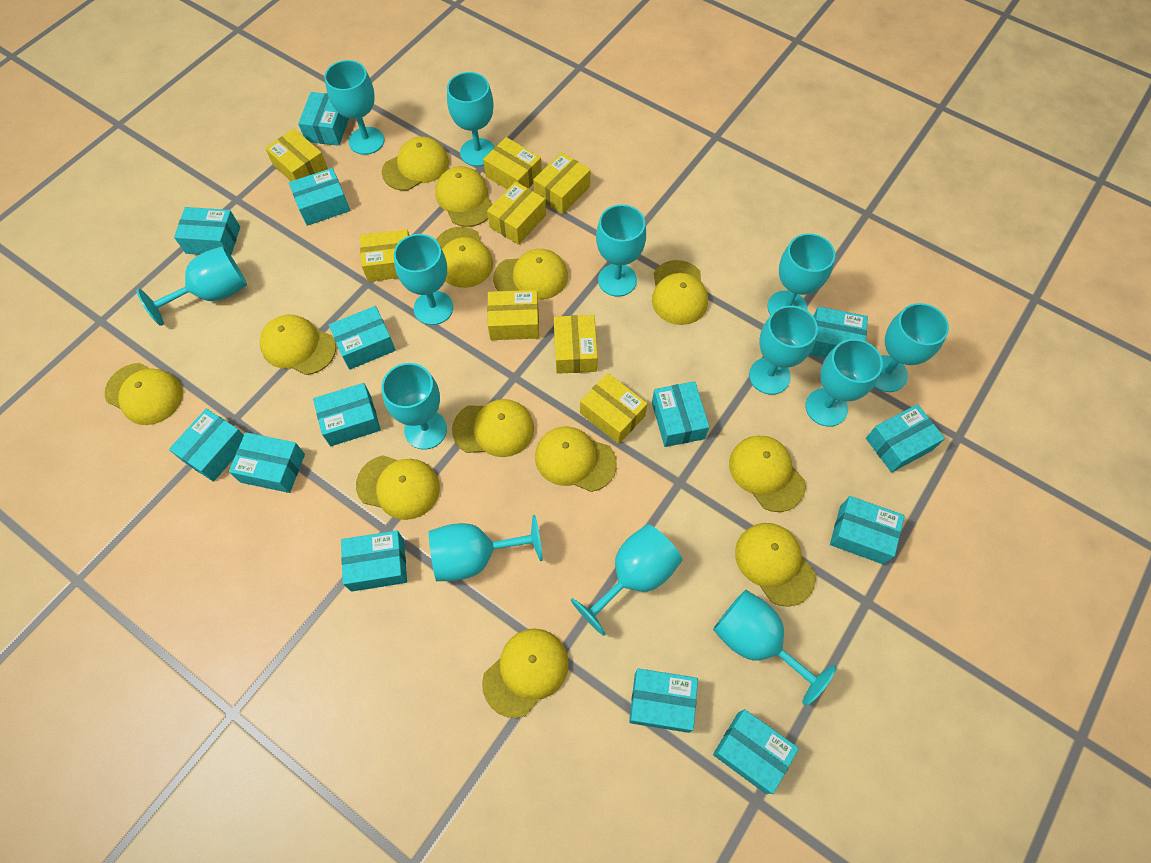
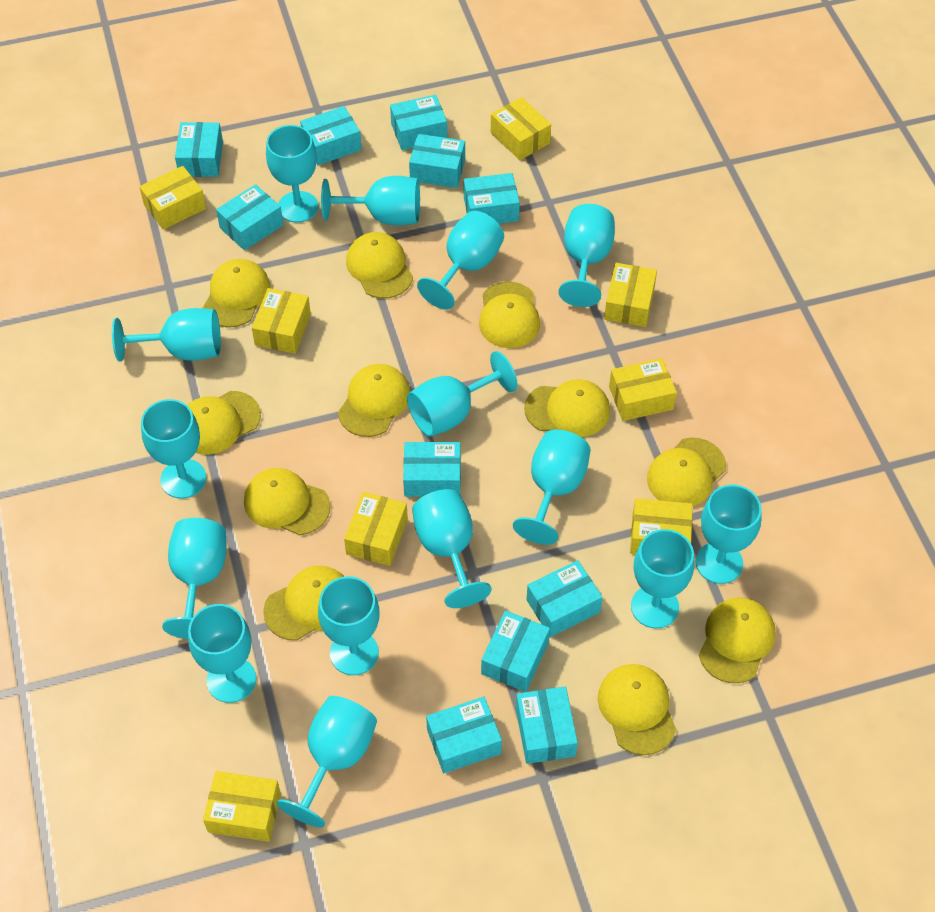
turquoise box: 14 -> 11
turquoise goblet: 13 -> 15
yellow cap: 13 -> 11

